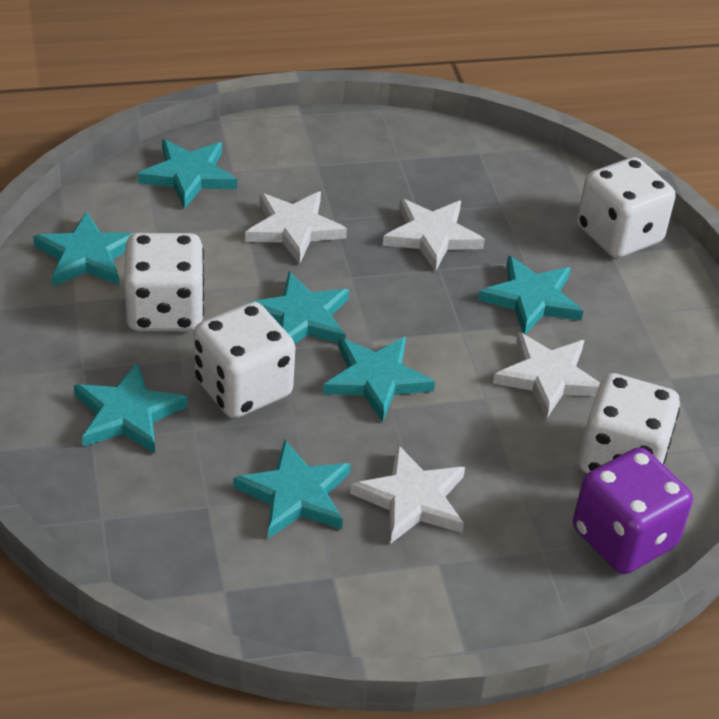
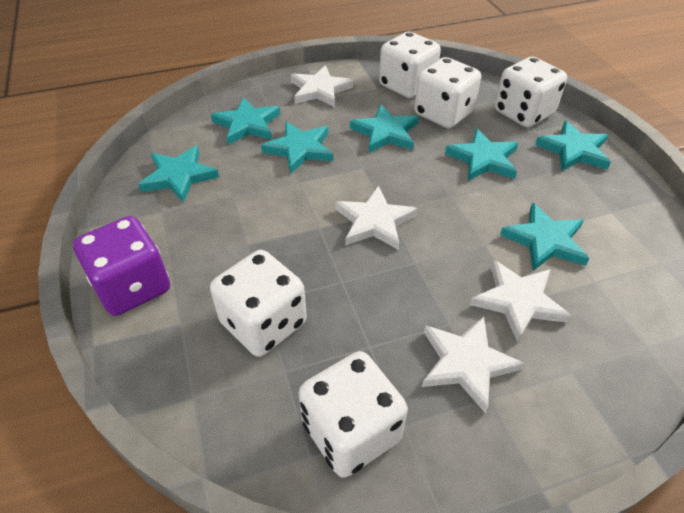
white dice: 4 -> 5

